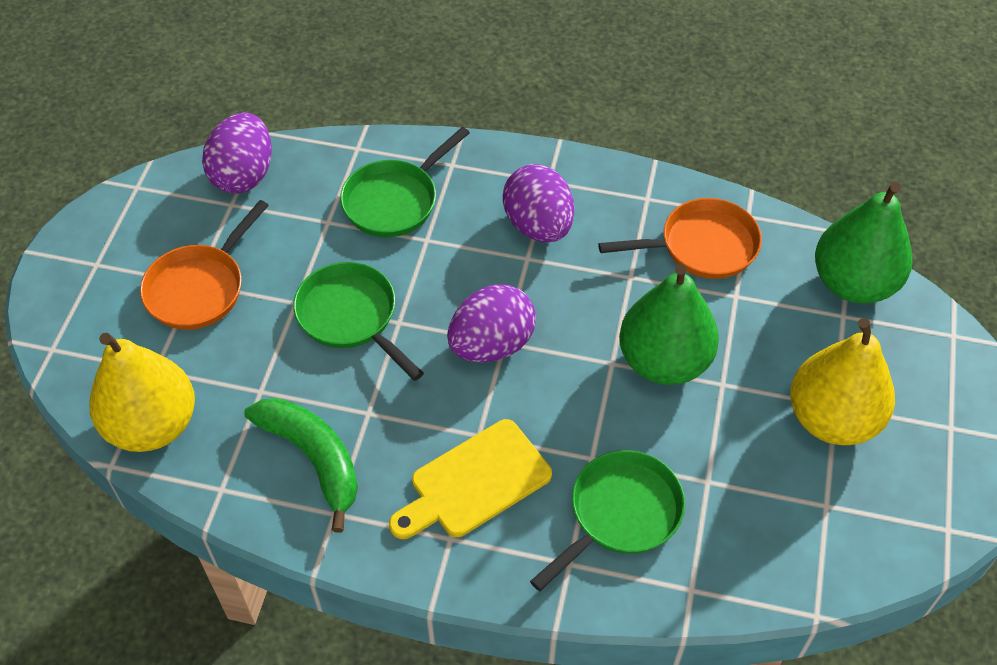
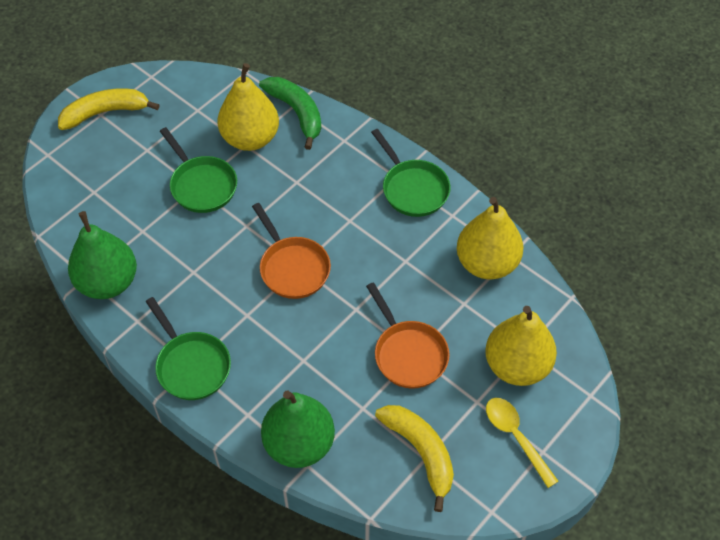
purple egg: 3 -> 0
yellow banana: 0 -> 2
yellow cutting board: 1 -> 0
yellow pear: 2 -> 3
yellow spoon: 0 -> 1

